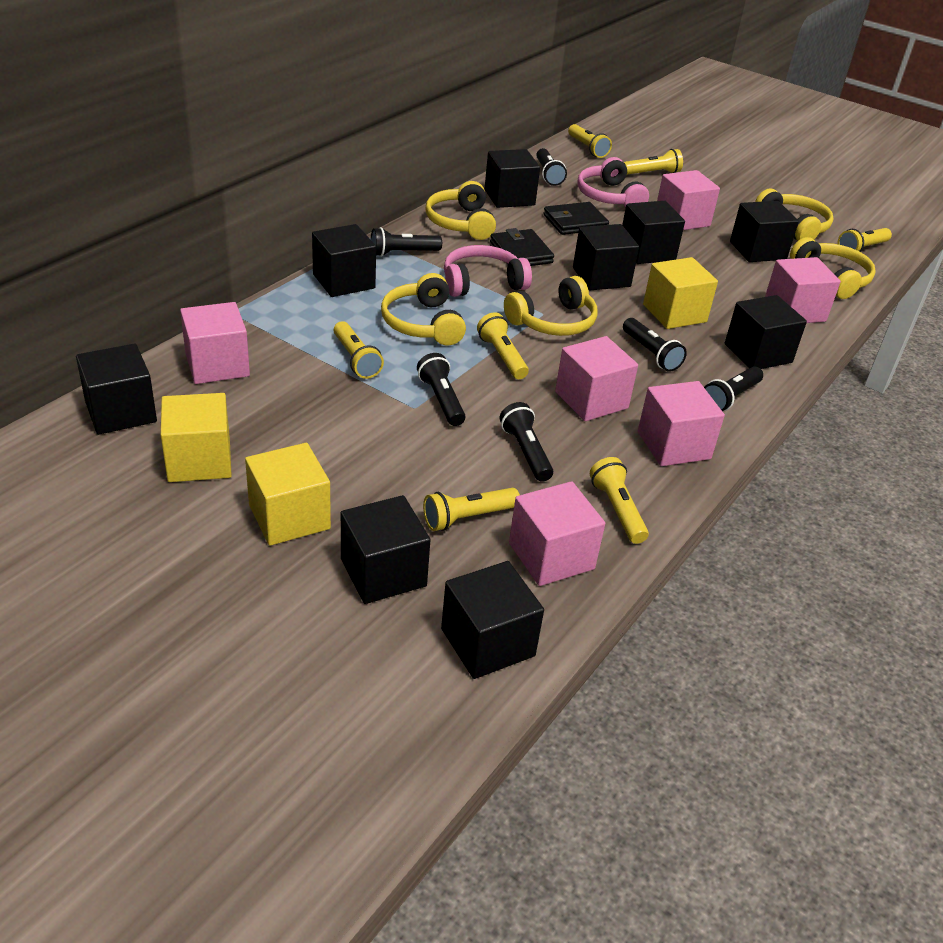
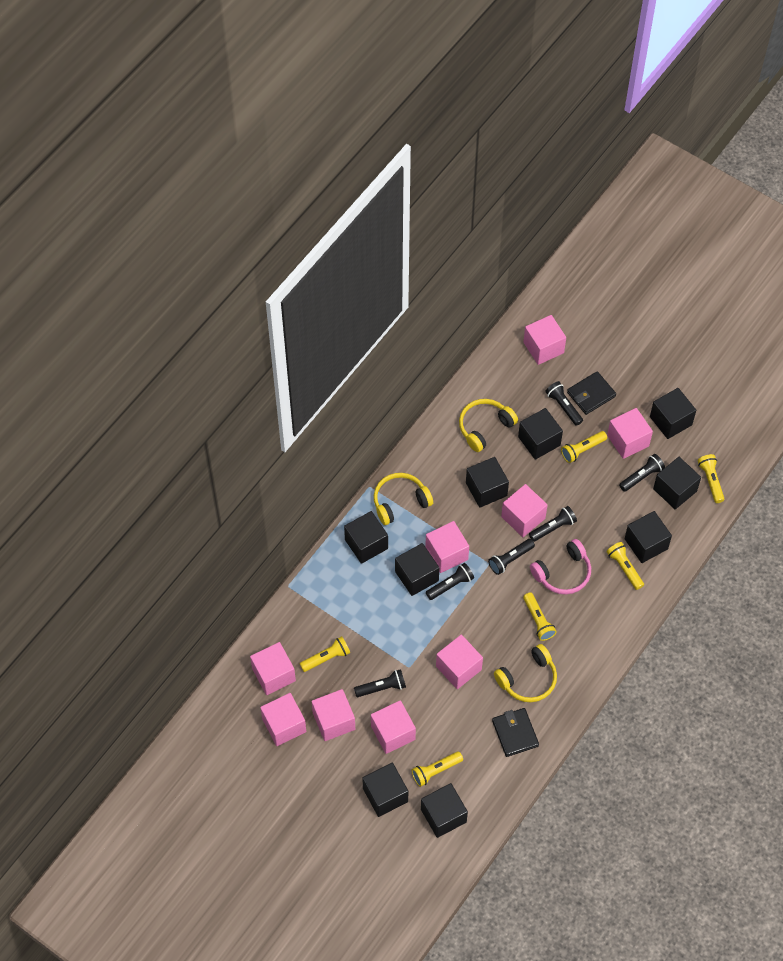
pink cube: 6 -> 9
pink headphones: 2 -> 1
yellow cube: 3 -> 0
yellow flashlight: 7 -> 6
yellow headphones: 5 -> 3

